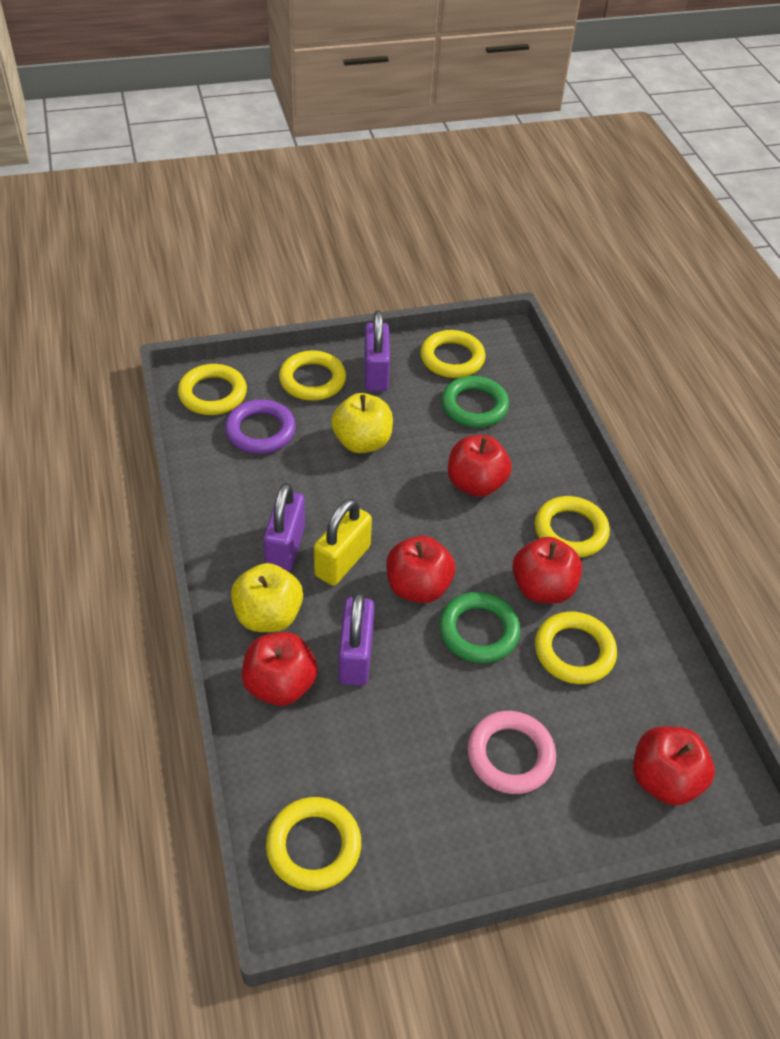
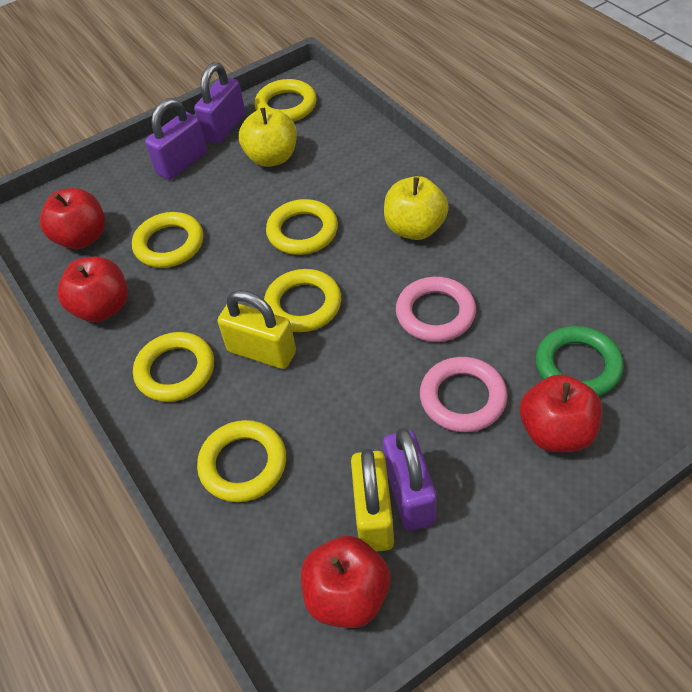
green ring: 2 -> 1
pink ring: 1 -> 2
purple ring: 1 -> 0
red apple: 5 -> 4
yellow padlock: 1 -> 2

